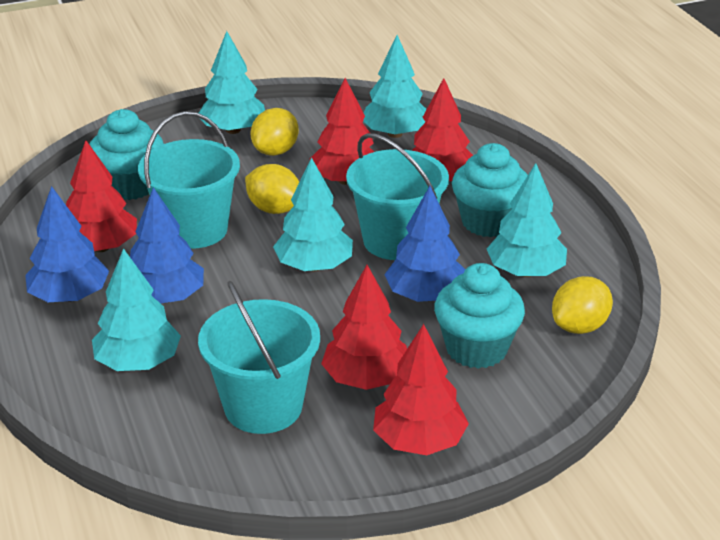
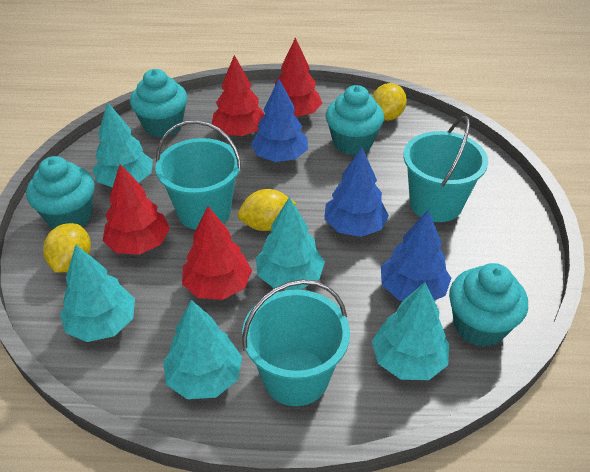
red tree: 5 -> 4
turquoise cupcake: 3 -> 4

